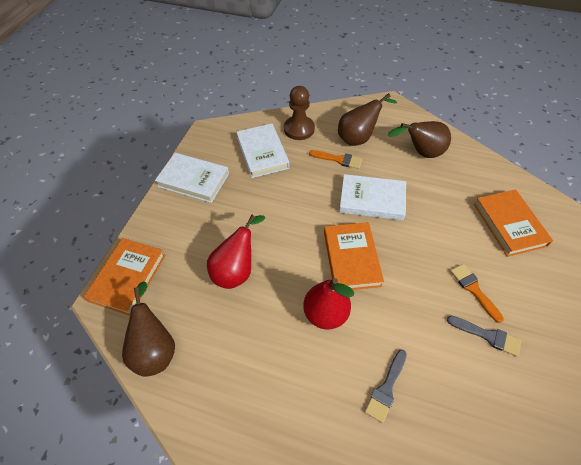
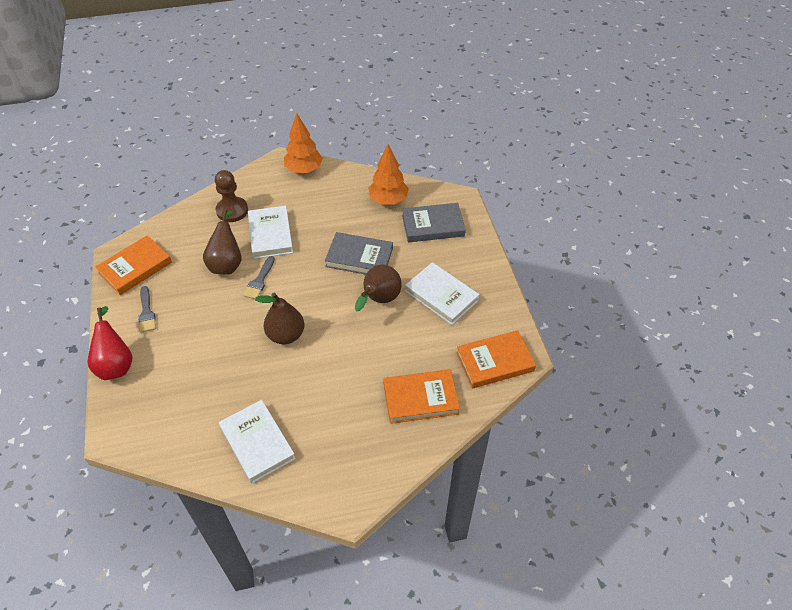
grey book: 0 -> 2
orange brush: 2 -> 0
orange tree: 0 -> 2
red pear: 2 -> 1

